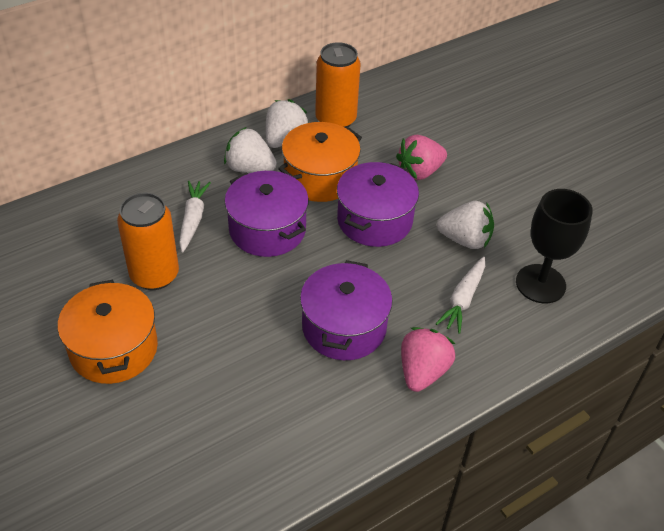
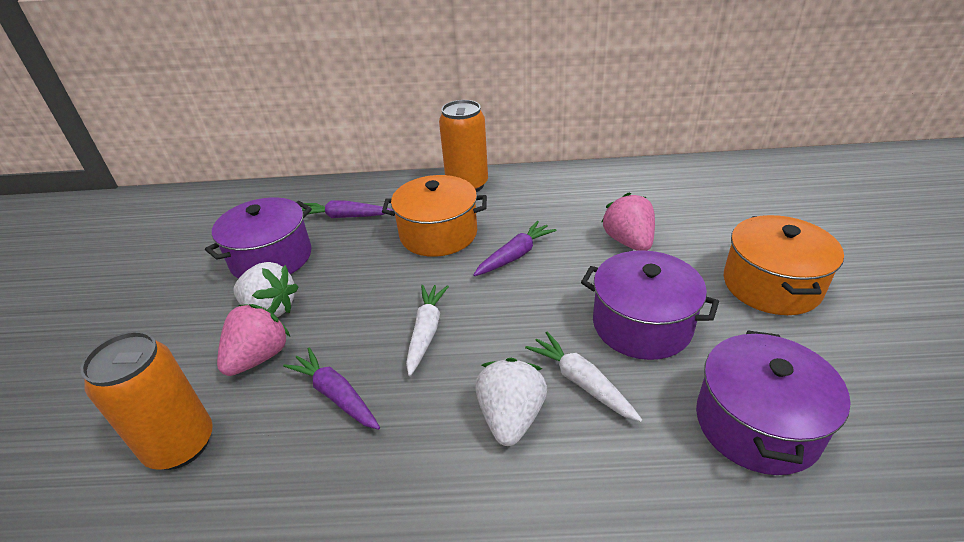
black goblet: 1 -> 0
purple carrot: 0 -> 3
white strawberry: 3 -> 2

